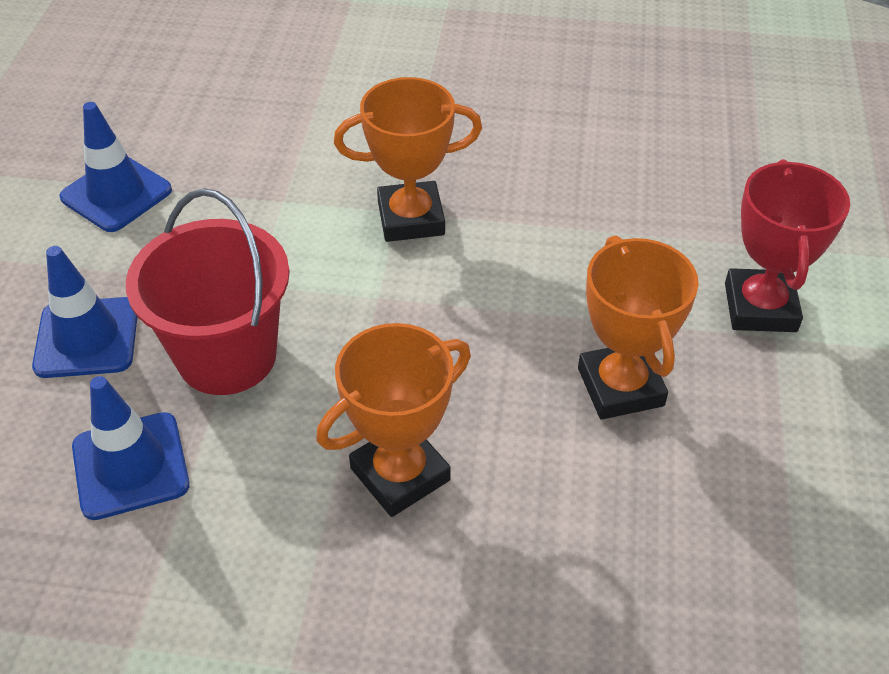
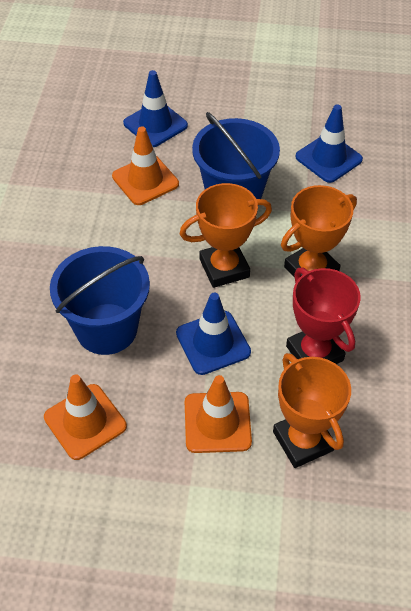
blue bucket: 0 -> 2
orange traffic cone: 0 -> 3
red bucket: 1 -> 0

